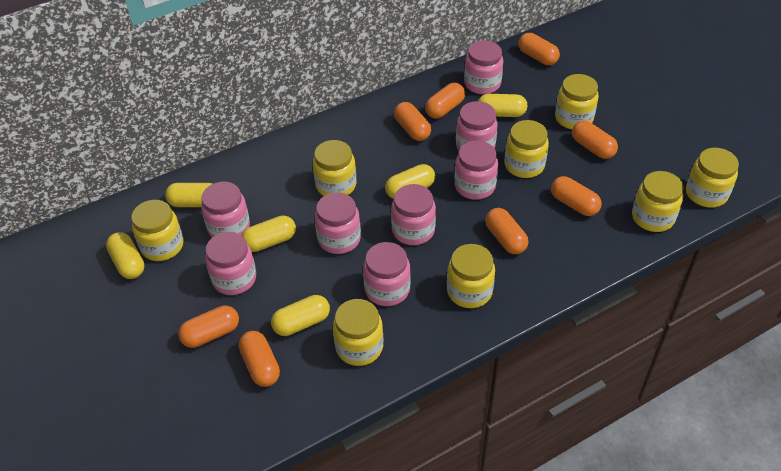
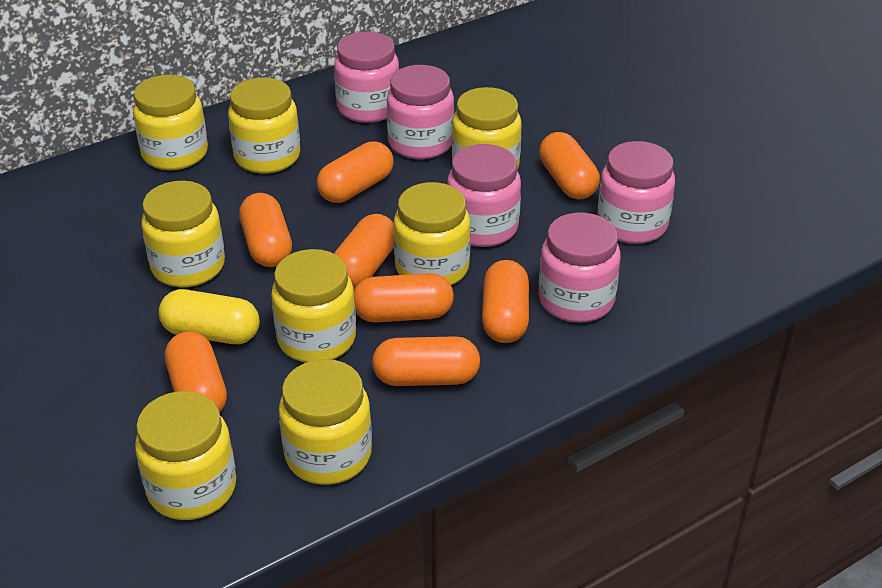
pink jar: 8 -> 5
yellow capsule: 6 -> 1

